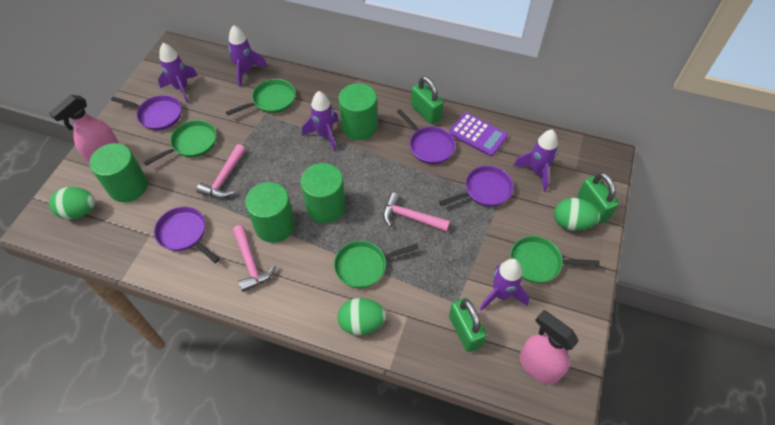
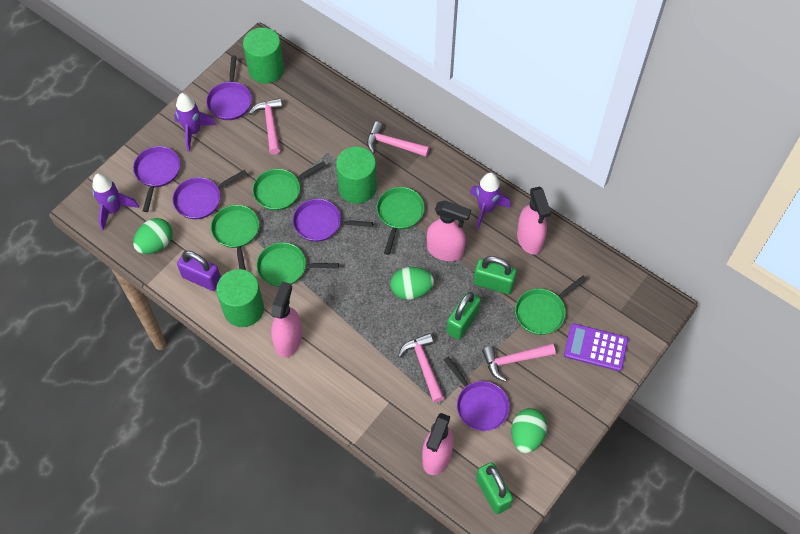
green cylinder: 4 -> 3
green pan: 4 -> 5
pink hammer: 3 -> 4
pink spray bottle: 2 -> 4
purple padlock: 0 -> 1
purple pan: 4 -> 5
purple rocket: 5 -> 3

